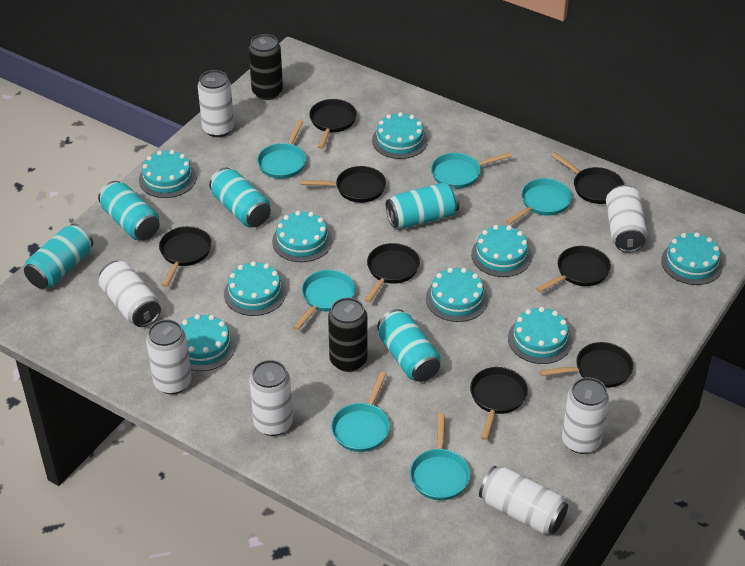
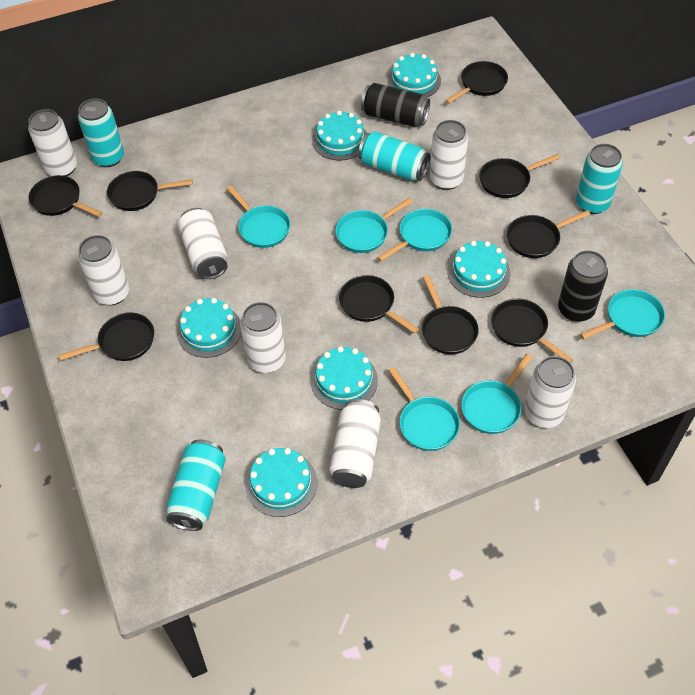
black pan: 8 -> 9
turquoise cake: 9 -> 6
turquoise can: 5 -> 4

